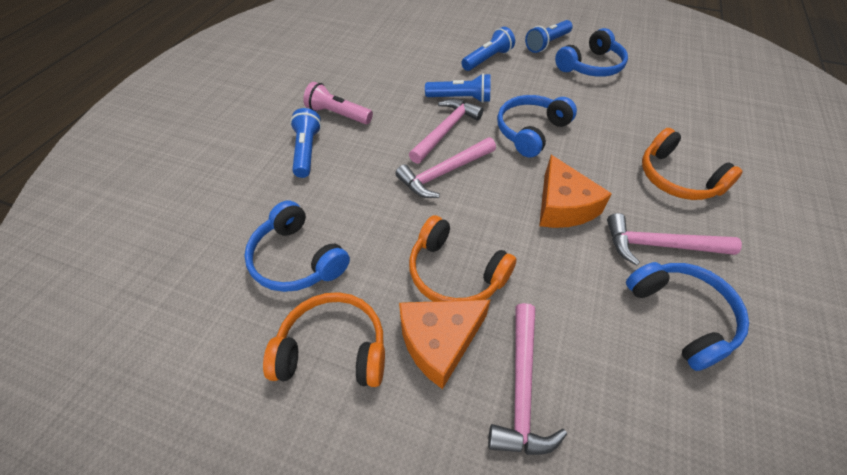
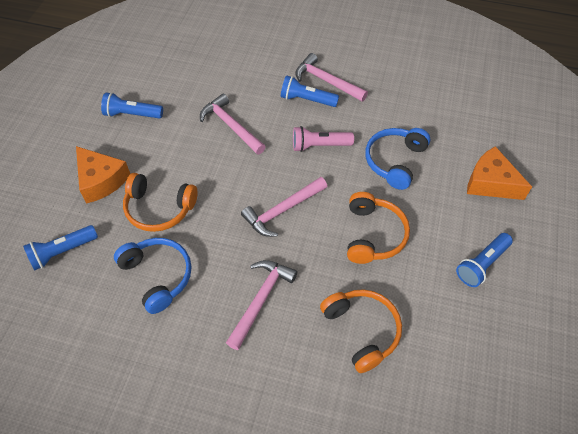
blue headphones: 4 -> 2

